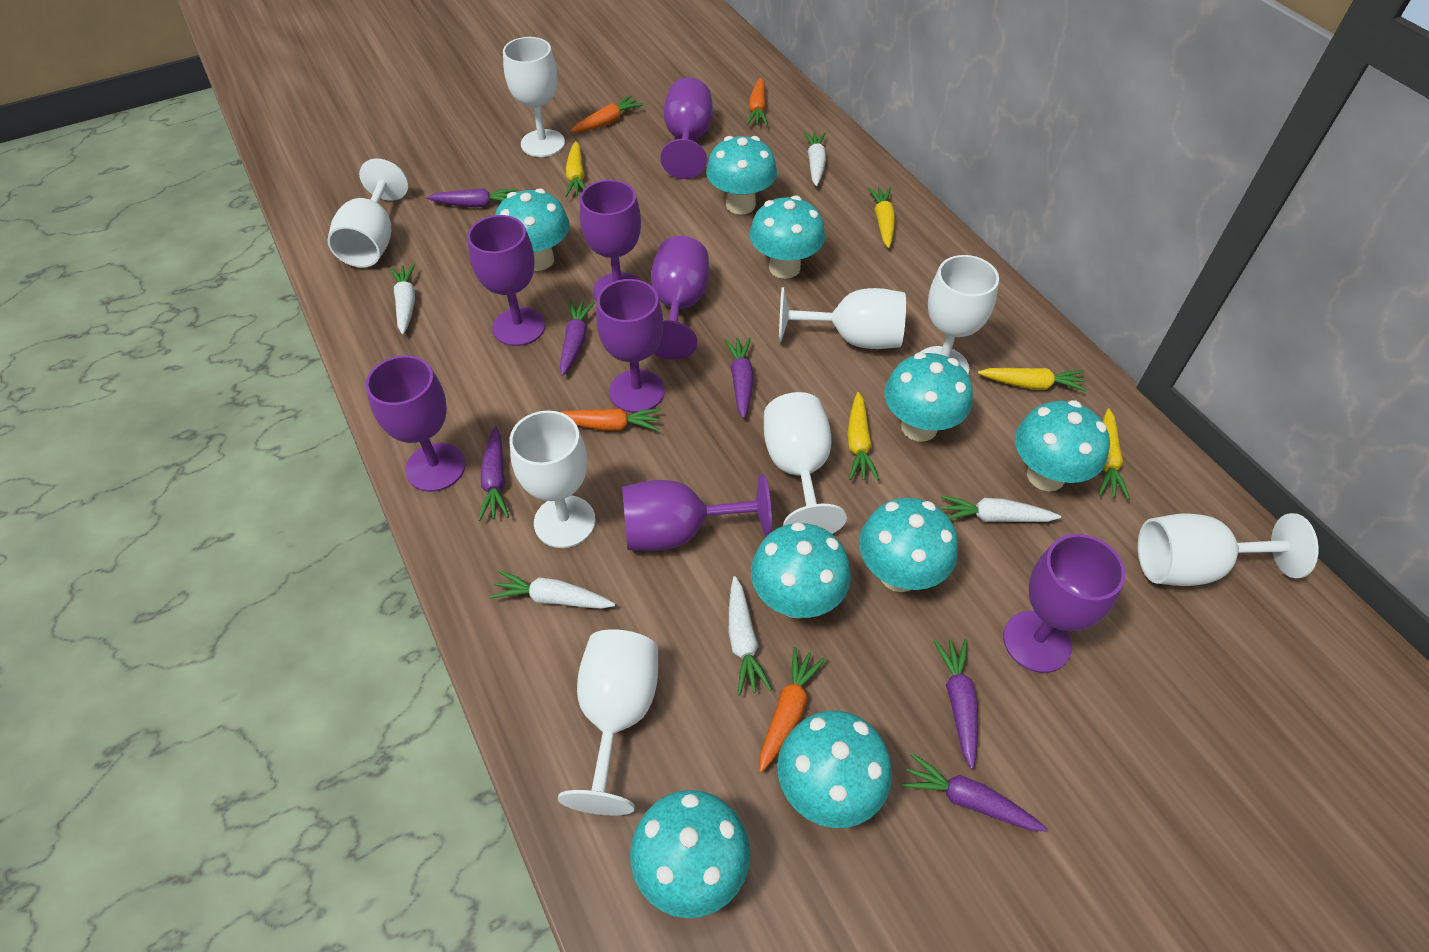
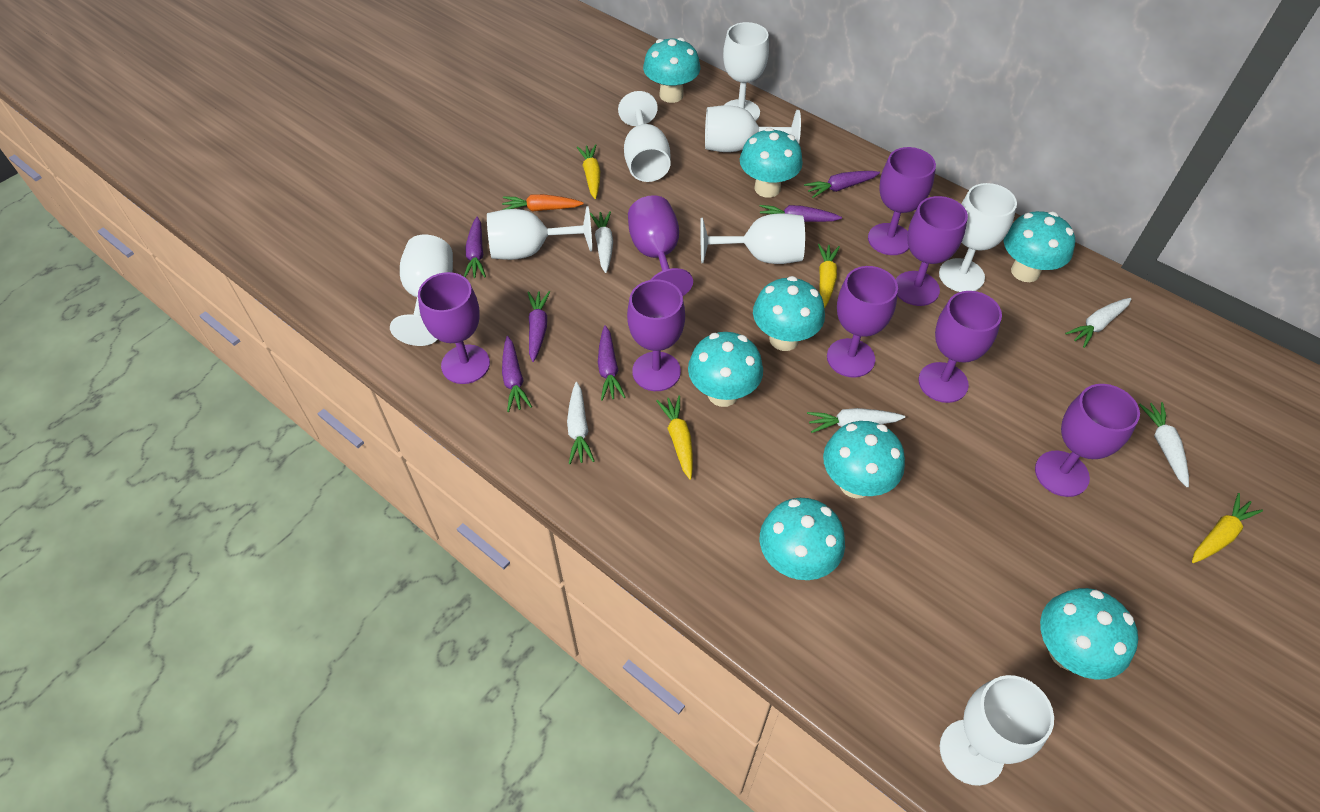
orange carrot: 4 -> 1
turquoise mushroom: 9 -> 8
yellow carrot: 5 -> 4

